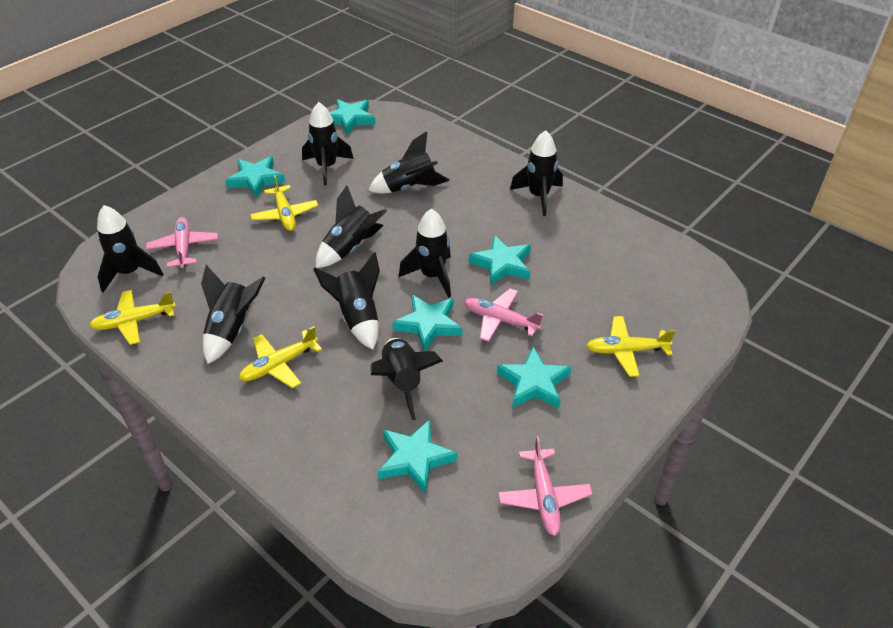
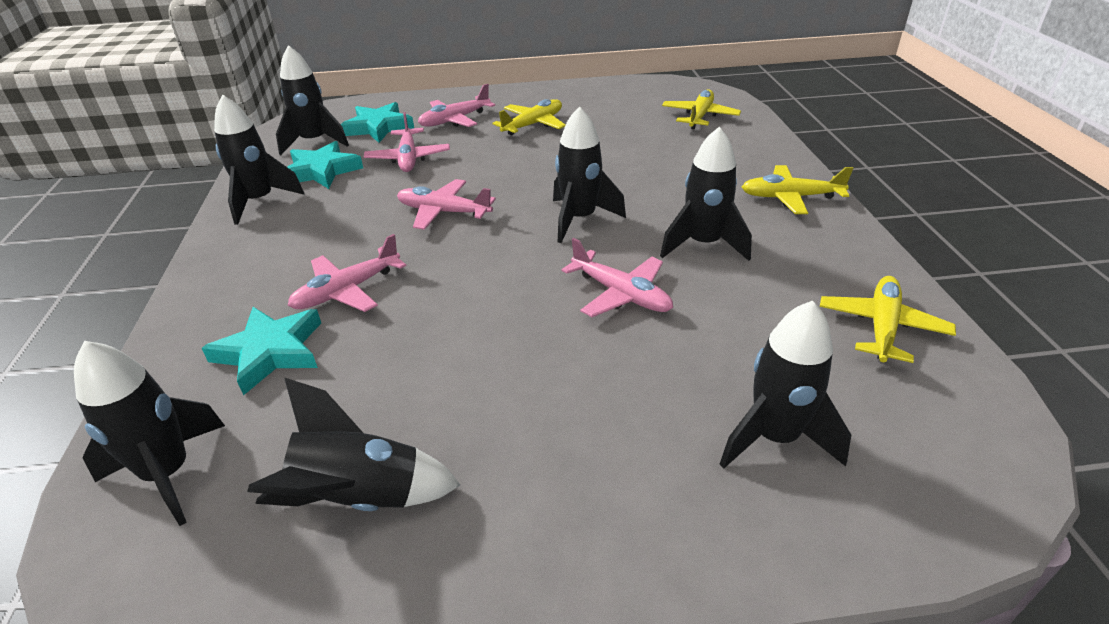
black rocket: 9 -> 7
pink plane: 3 -> 5
turquoise star: 6 -> 3

